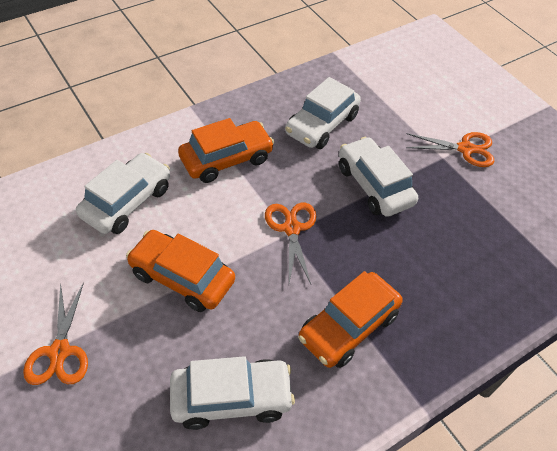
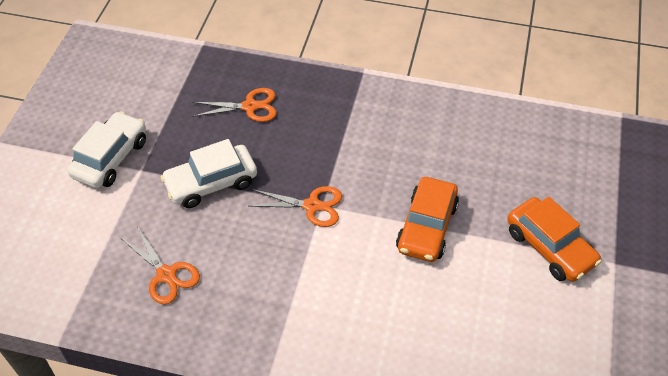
orange car: 3 -> 2
white car: 4 -> 2

